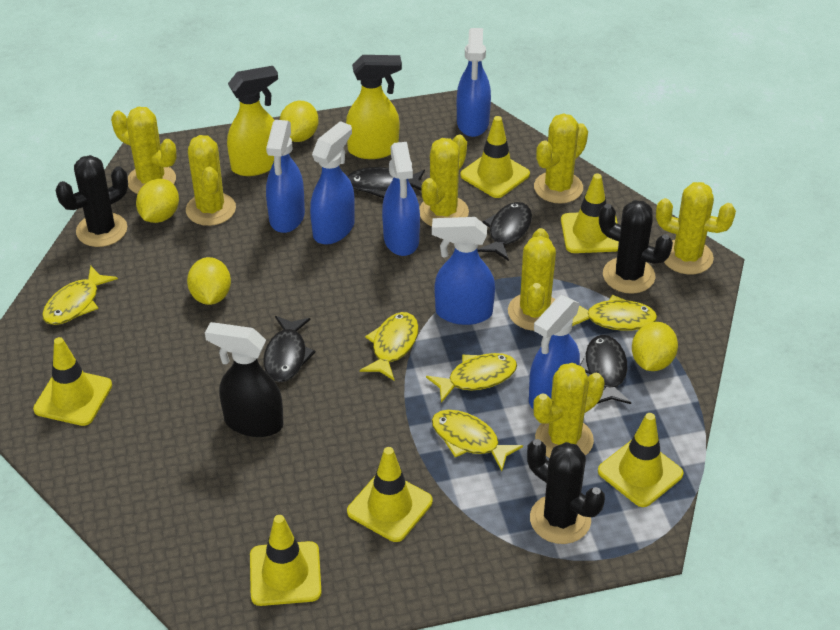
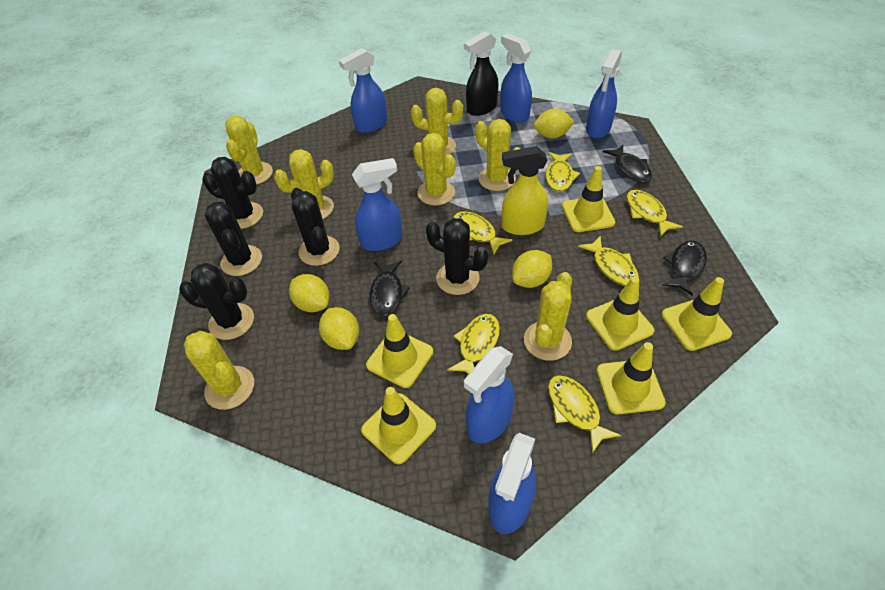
black cactus: 3 -> 5
black fish: 4 -> 3
yellow fish: 5 -> 6
yellow spray bottle: 2 -> 1

